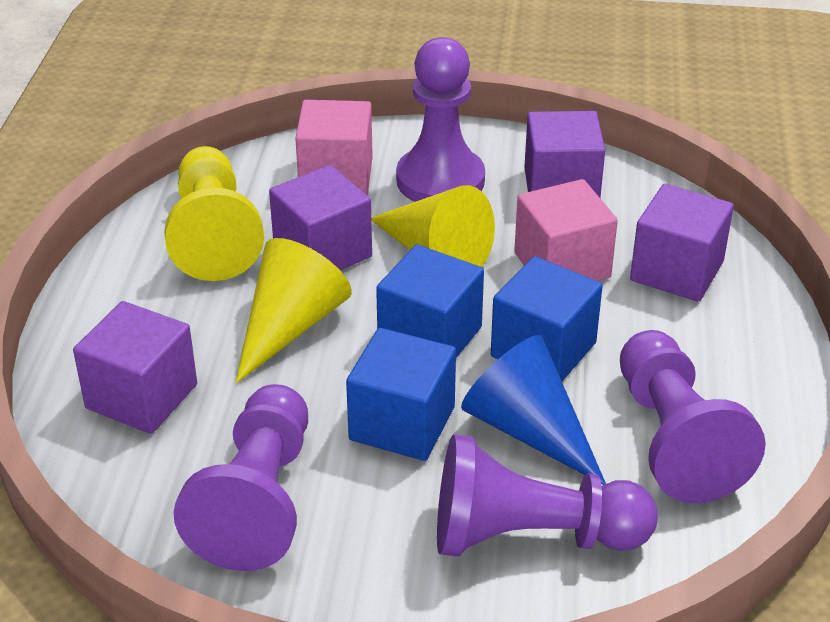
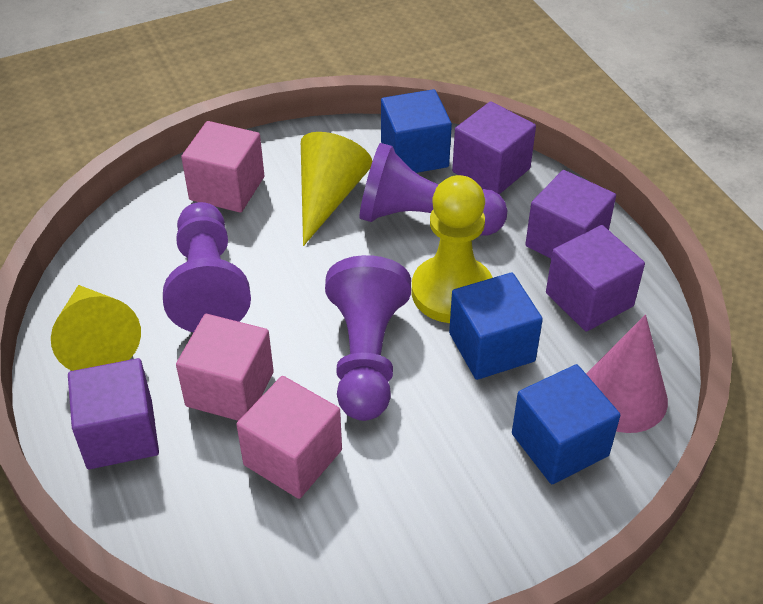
blue cone: 1 -> 0
pink cone: 0 -> 1
pink cube: 2 -> 3
purple pawn: 4 -> 3

